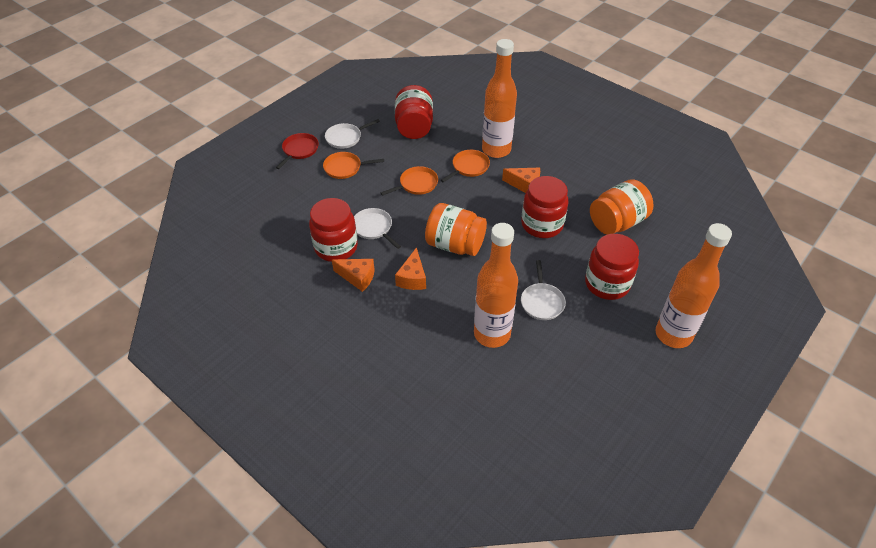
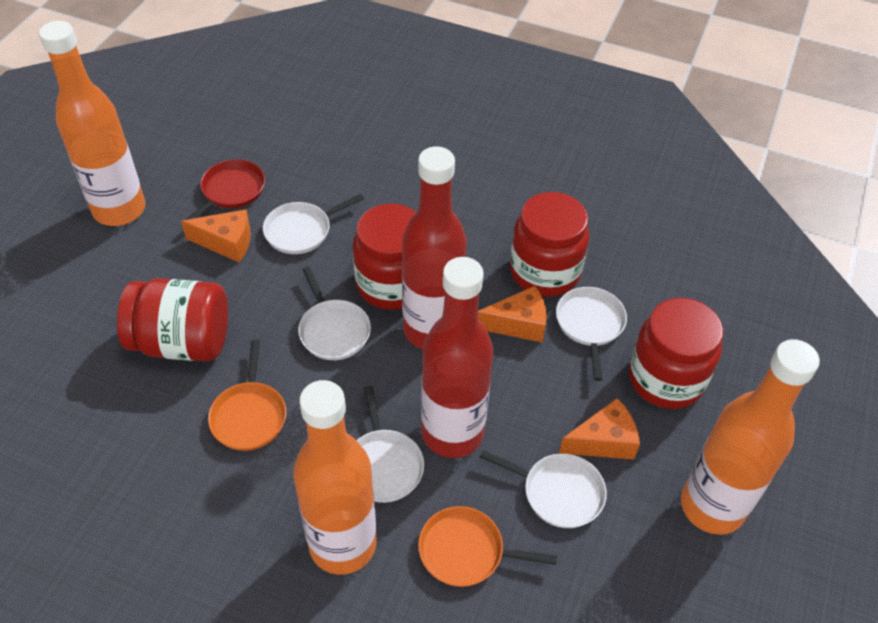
orange jar: 2 -> 0
orange pan: 3 -> 2
red bottle: 0 -> 2
white pan: 3 -> 5

